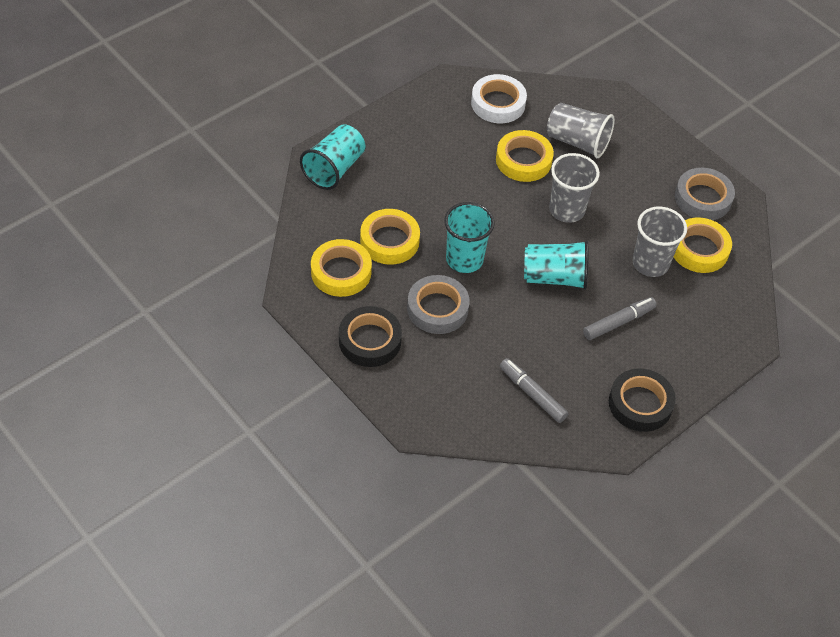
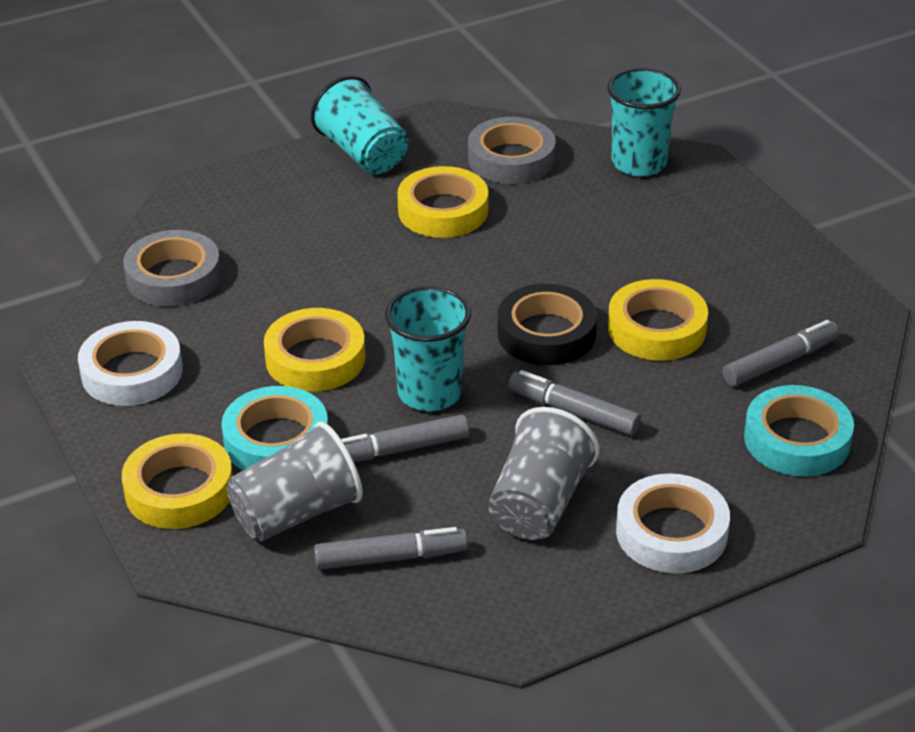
black tape: 2 -> 1
grey cup: 3 -> 2
grey marker: 2 -> 4
turquoise tape: 0 -> 2
white tape: 1 -> 2

